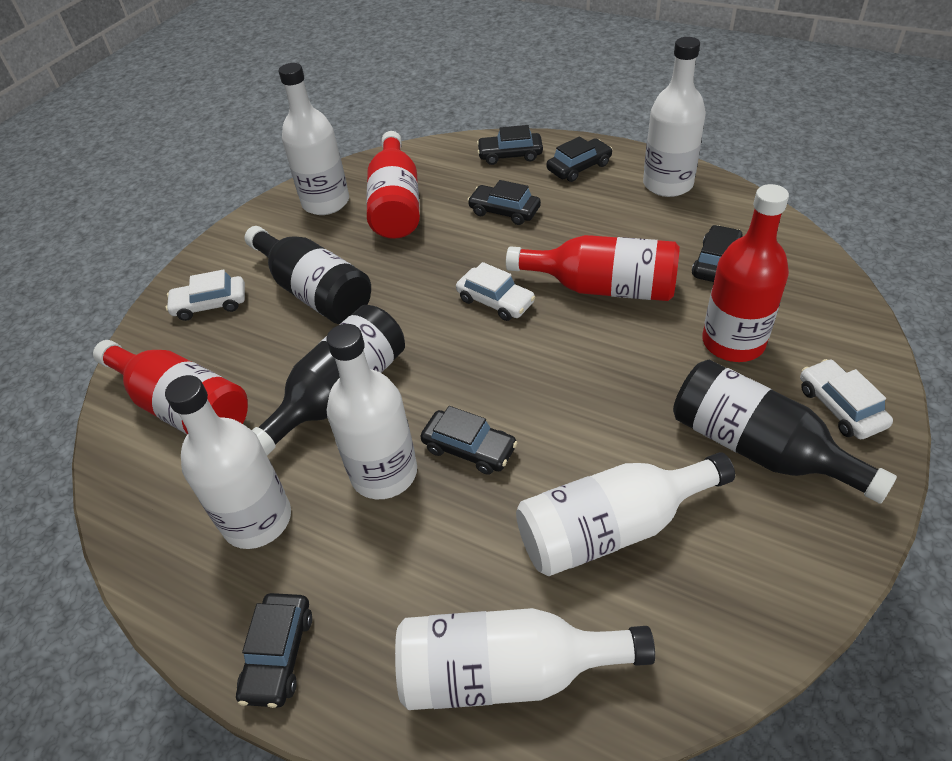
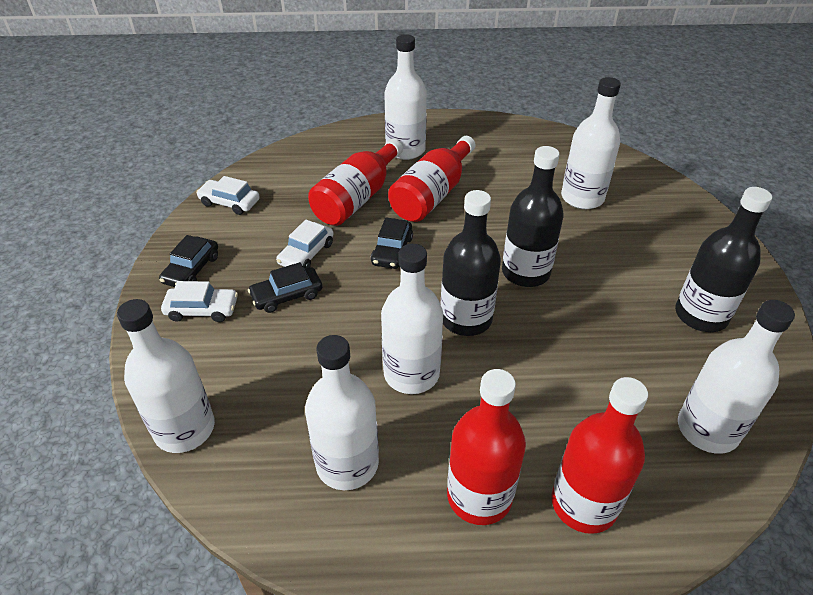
black car: 6 -> 3

